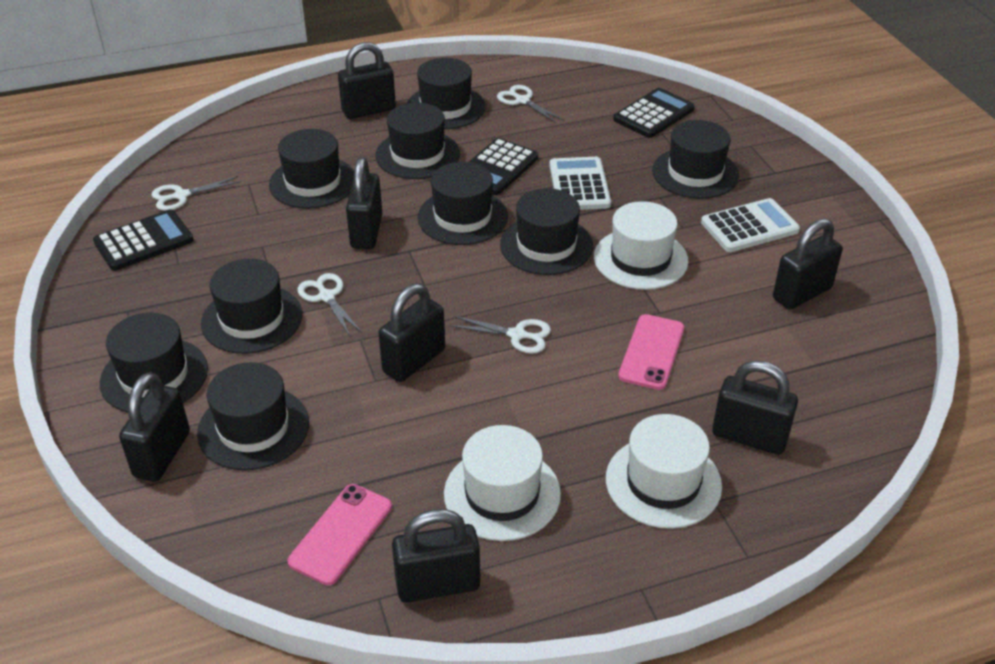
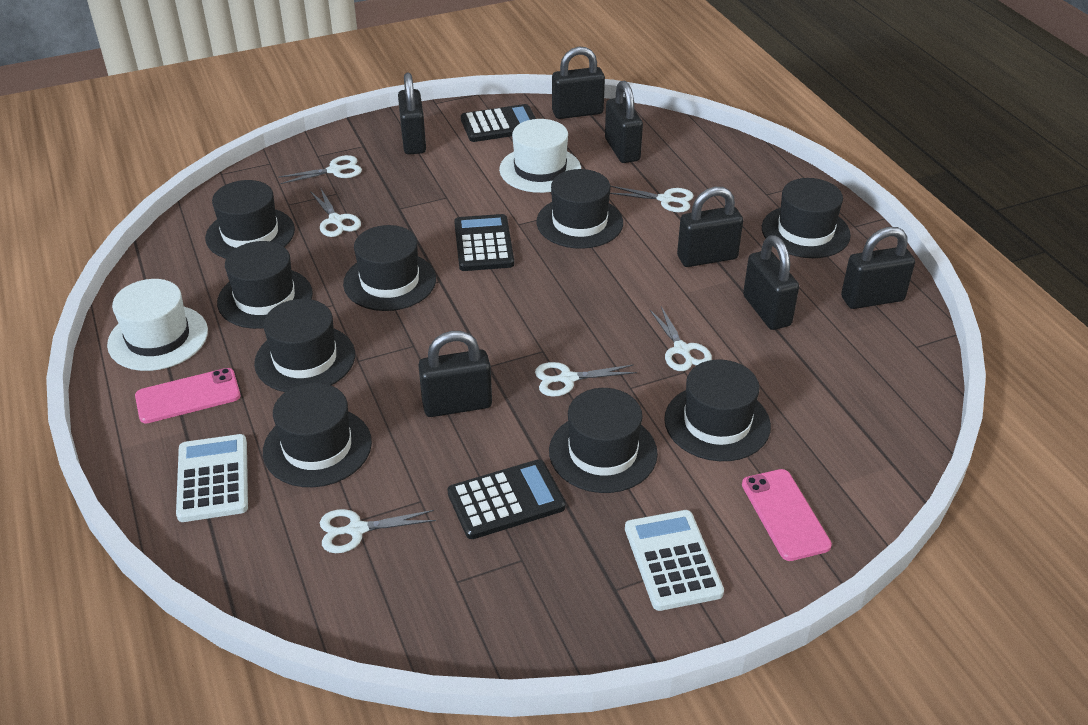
white hat: 3 -> 2
white scissors: 4 -> 6

